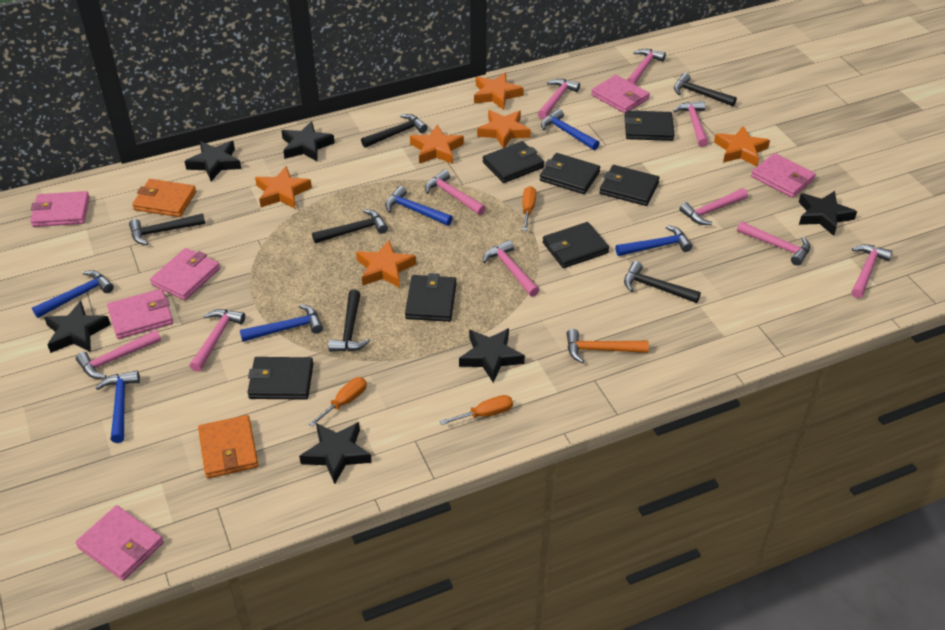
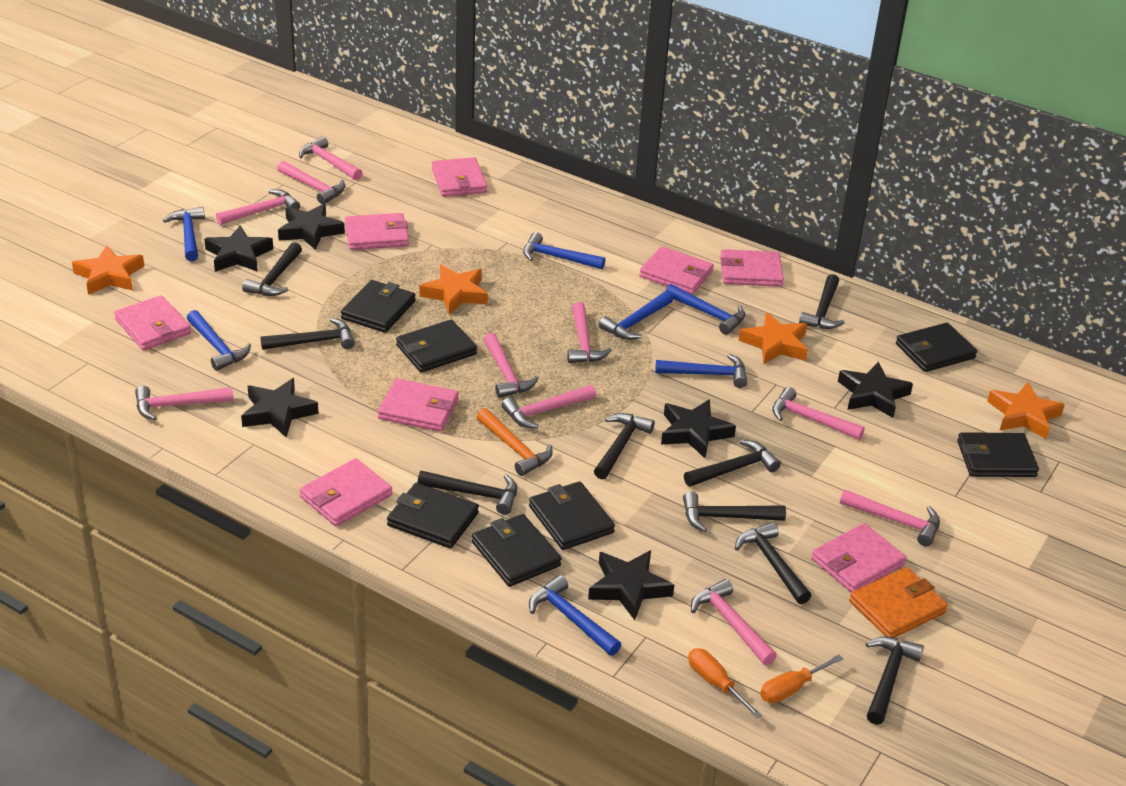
black hammer: 6 -> 9
blue hammer: 6 -> 7
orange screwdriver: 3 -> 2
orange star: 6 -> 4
orange wallet: 2 -> 1
pink wallet: 6 -> 8

